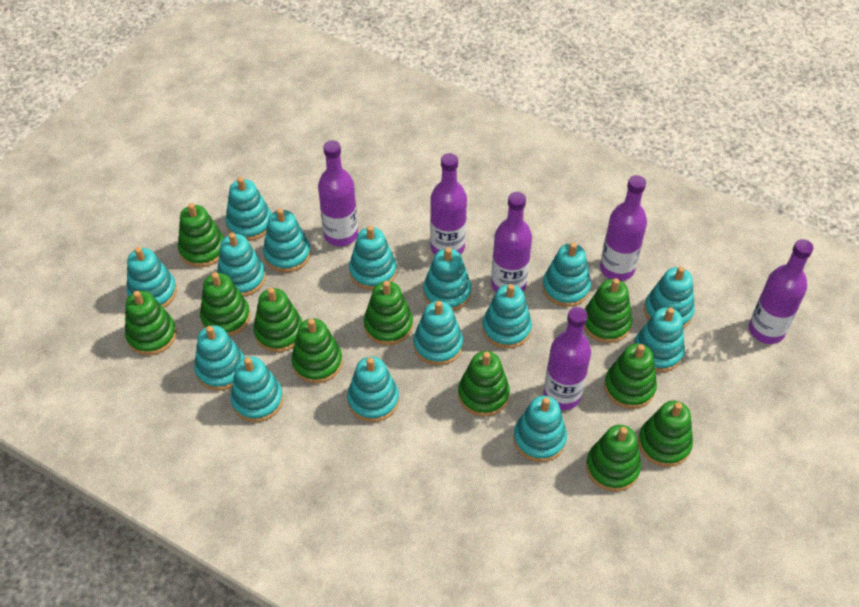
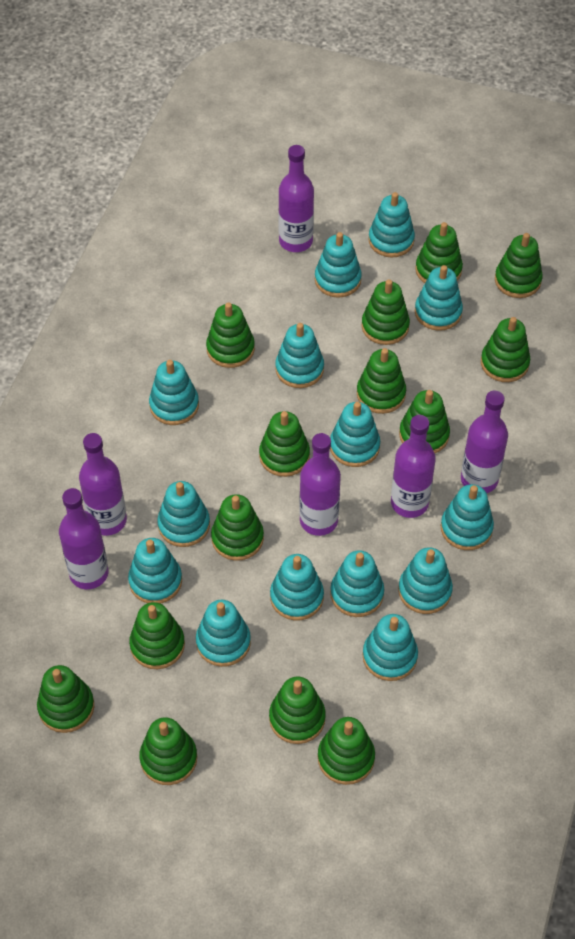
green stacking toy: 11 -> 14
turquoise stacking toy: 15 -> 14

